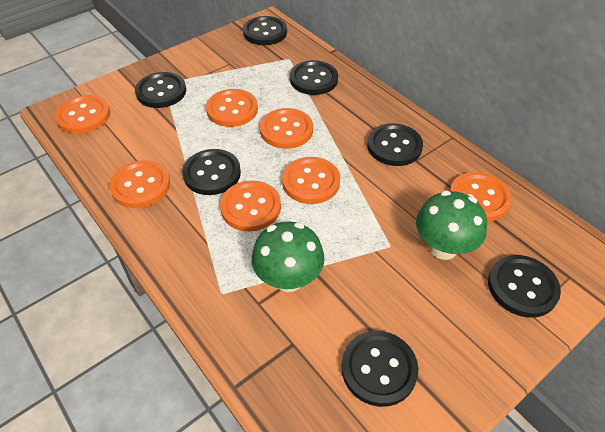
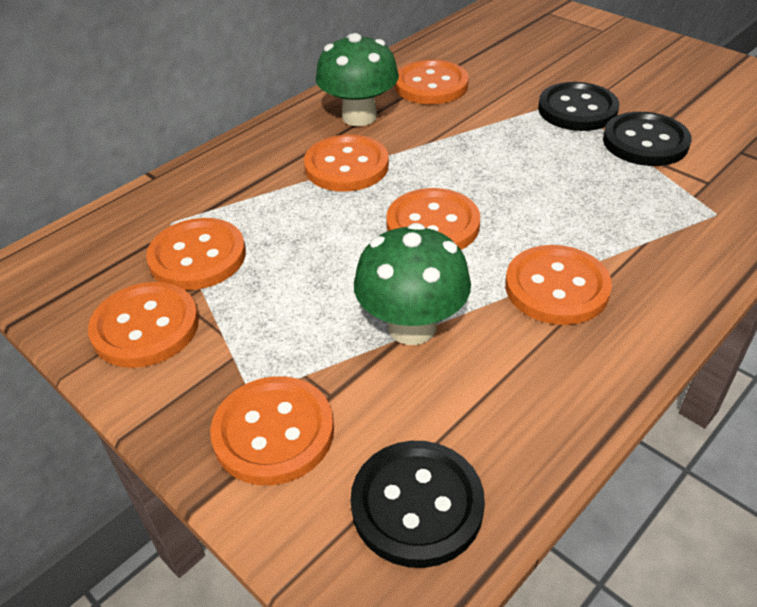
black button: 7 -> 3

